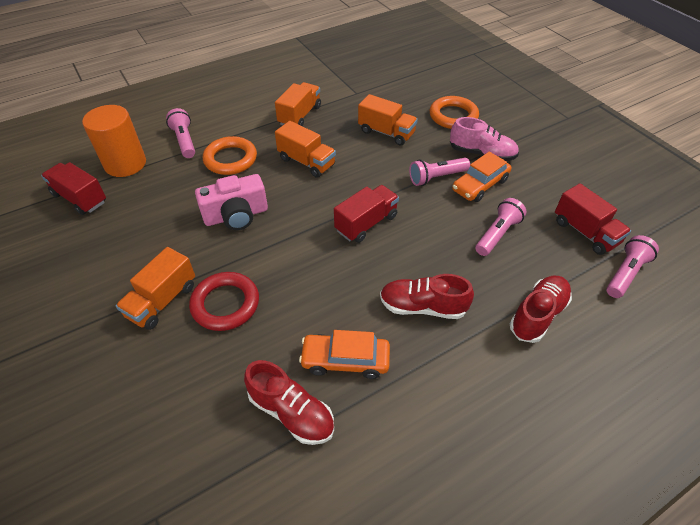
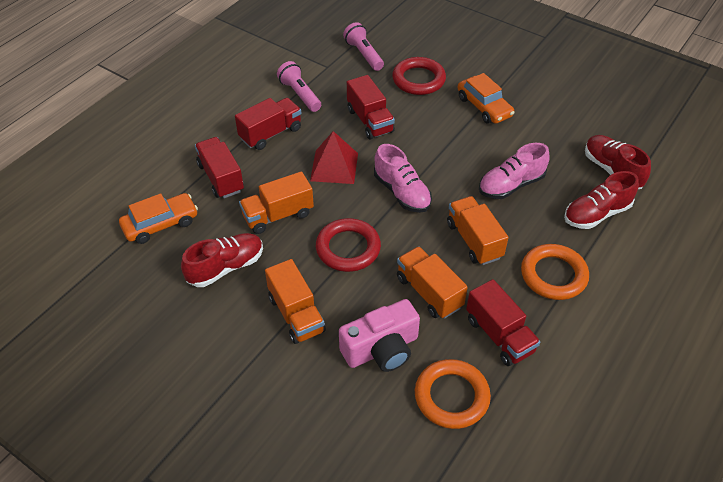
orange cylinder: 1 -> 0
pink flashlight: 4 -> 2
pink shoe: 1 -> 2
red pyramid: 0 -> 1
red ring: 1 -> 2
red truck: 3 -> 4

